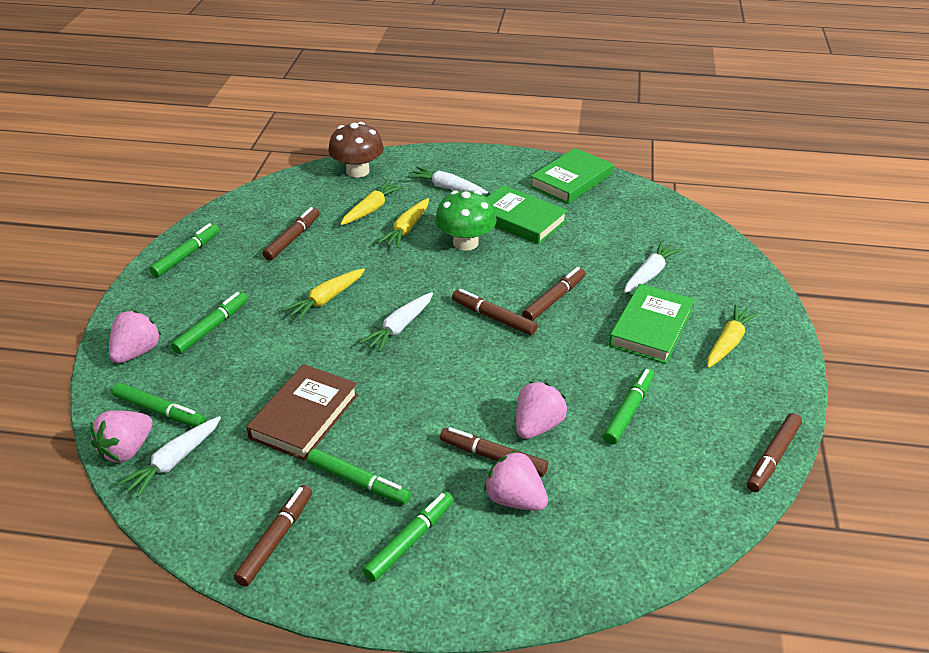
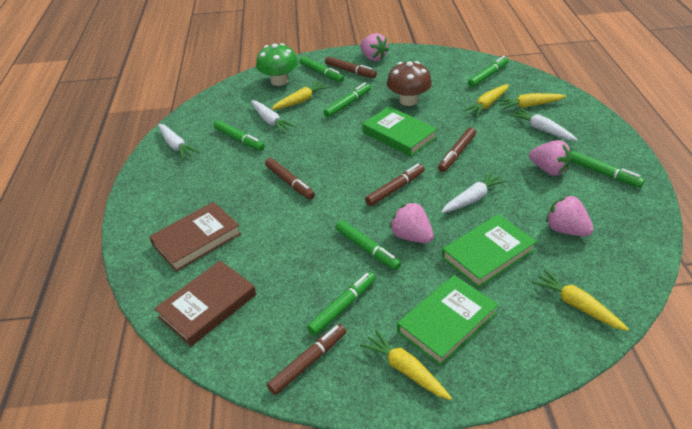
brown book: 1 -> 2
brown marker: 6 -> 5
green marker: 6 -> 7
yellow carrot: 4 -> 5

